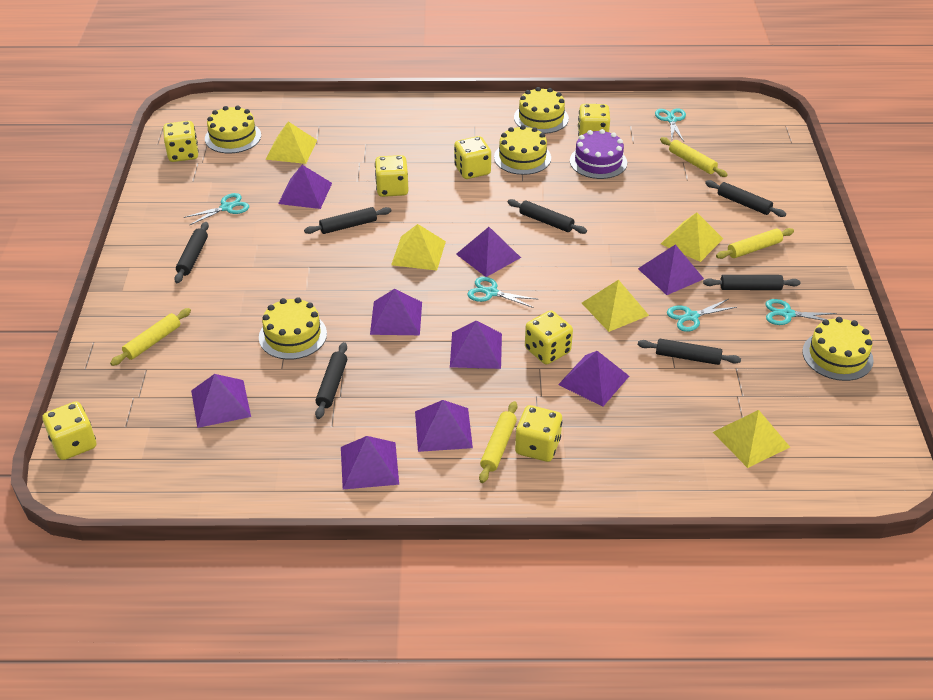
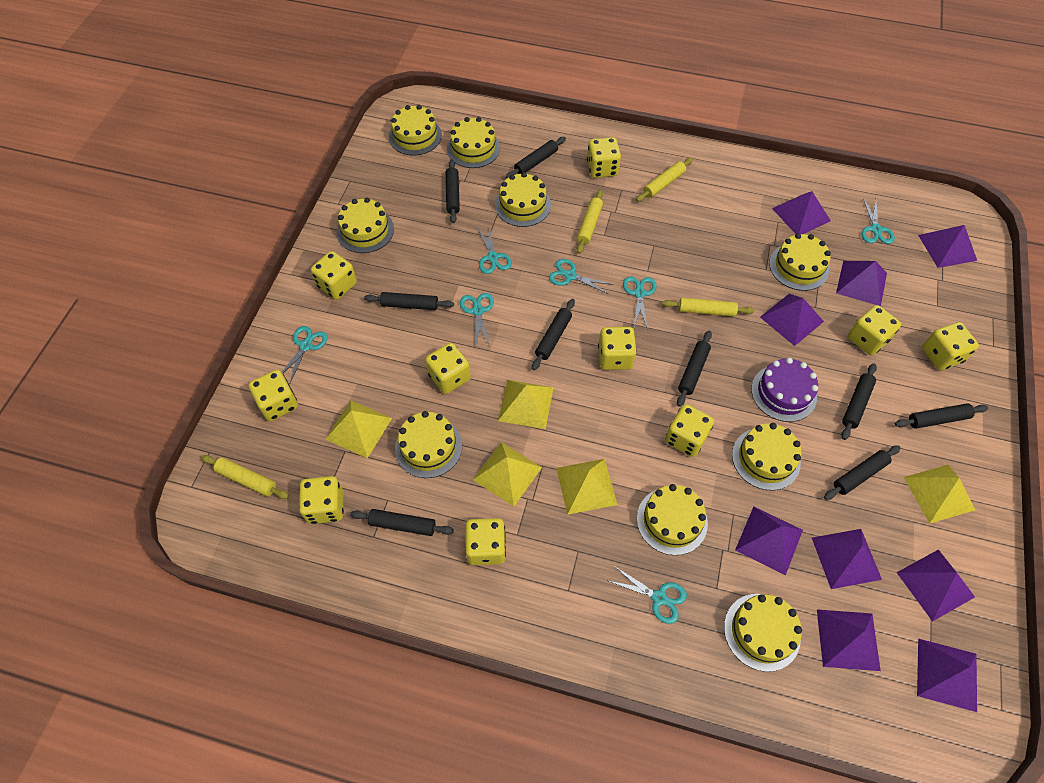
black rolling pin: 7 -> 9
turquoise scissors: 5 -> 7
yellow cake: 5 -> 9
yellow dice: 7 -> 10

